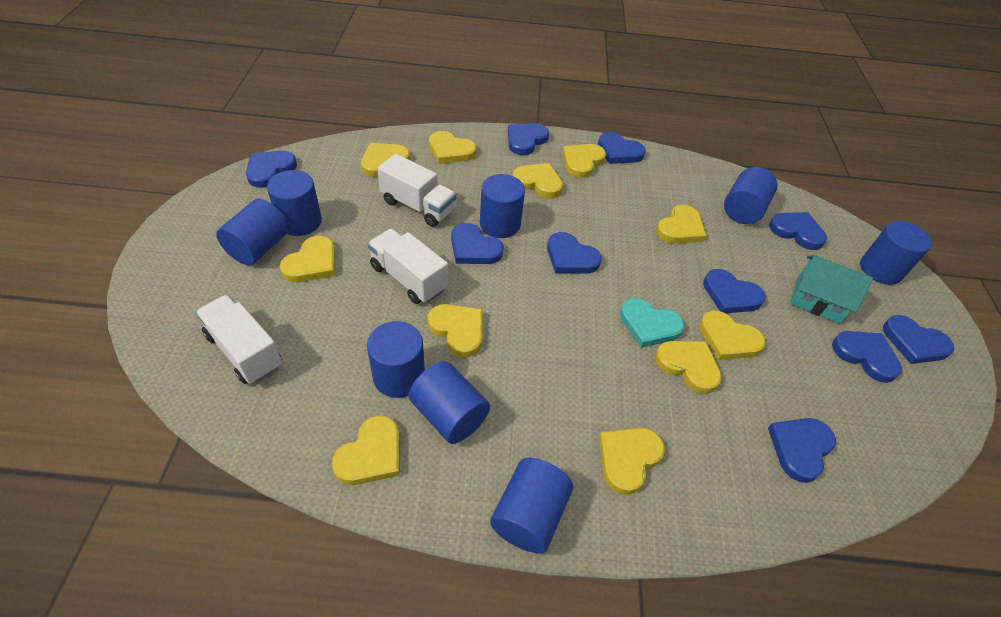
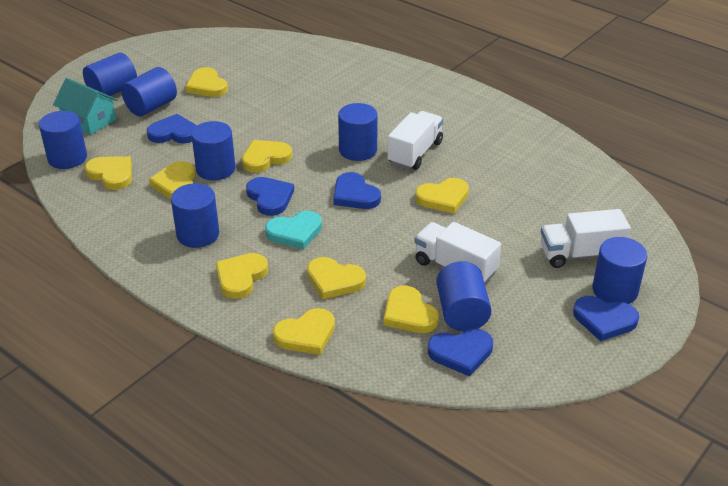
blue heart: 10 -> 5
yellow heart: 11 -> 9

